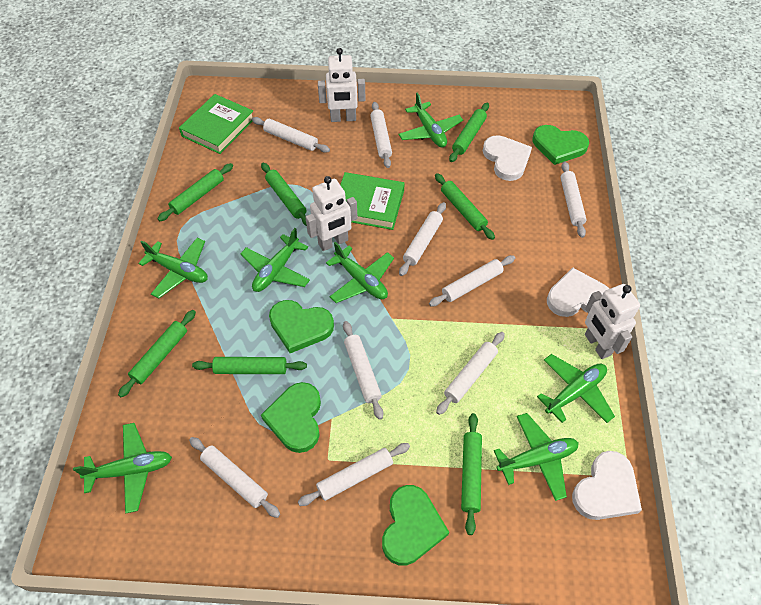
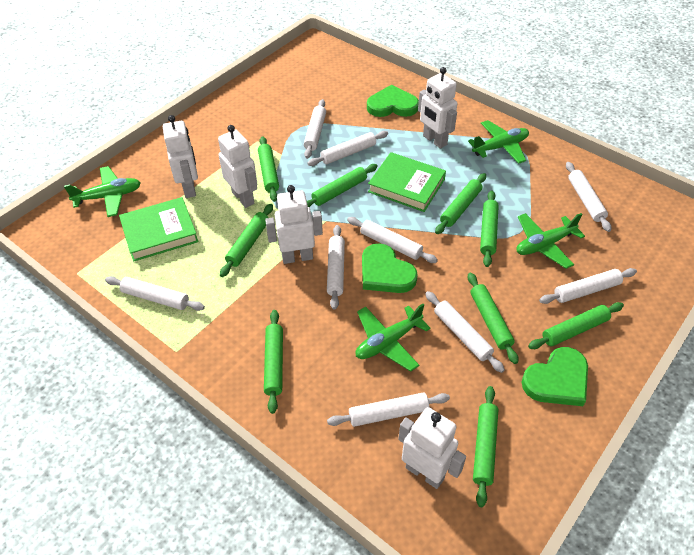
green heart: 4 -> 3
green plane: 7 -> 4
green rolling pin: 7 -> 9
white heart: 3 -> 0
white robot: 3 -> 5

